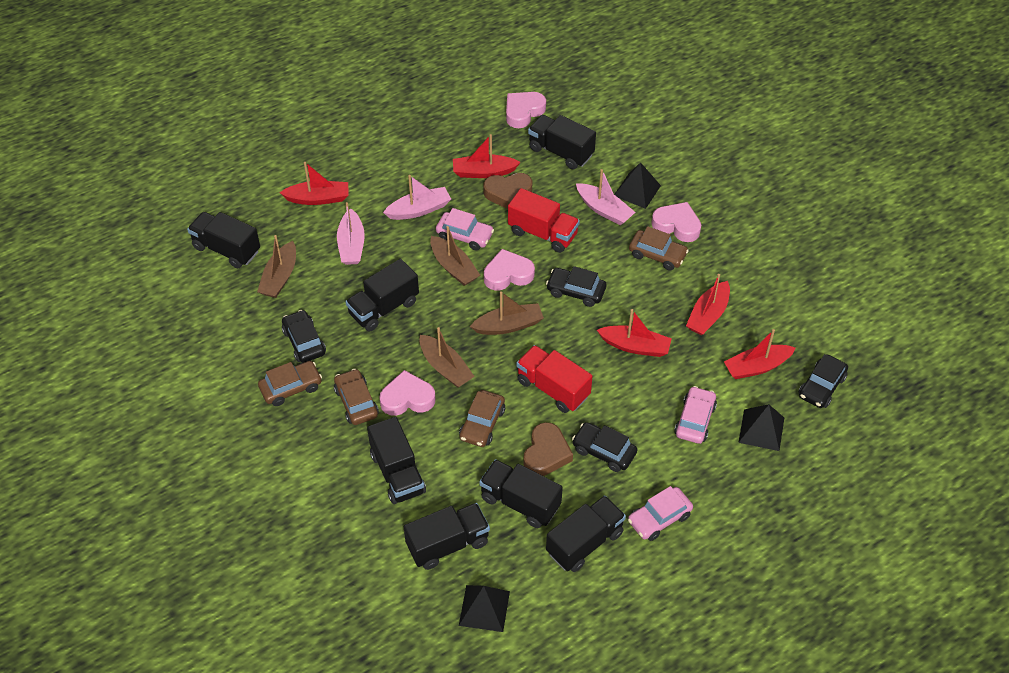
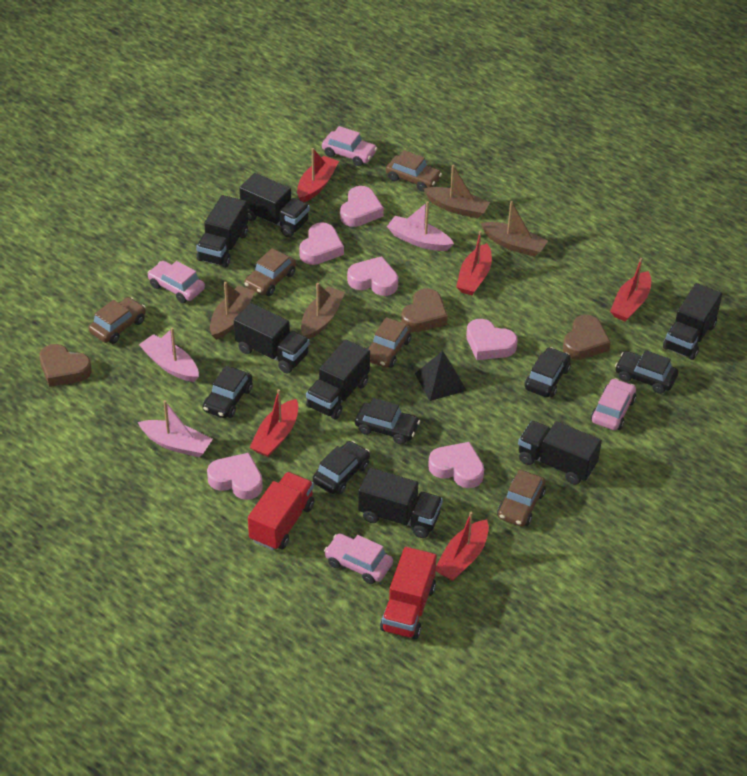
black car: 4 -> 5
black pyramid: 3 -> 1
brown car: 4 -> 5
brown heart: 2 -> 3
pink car: 3 -> 4
pink heart: 4 -> 6

